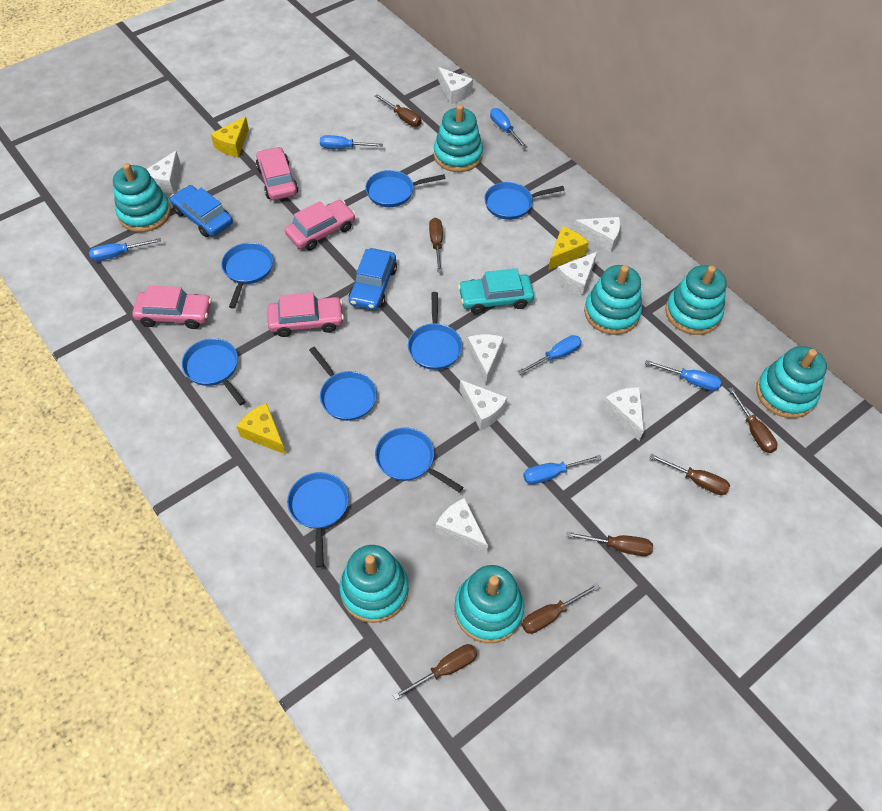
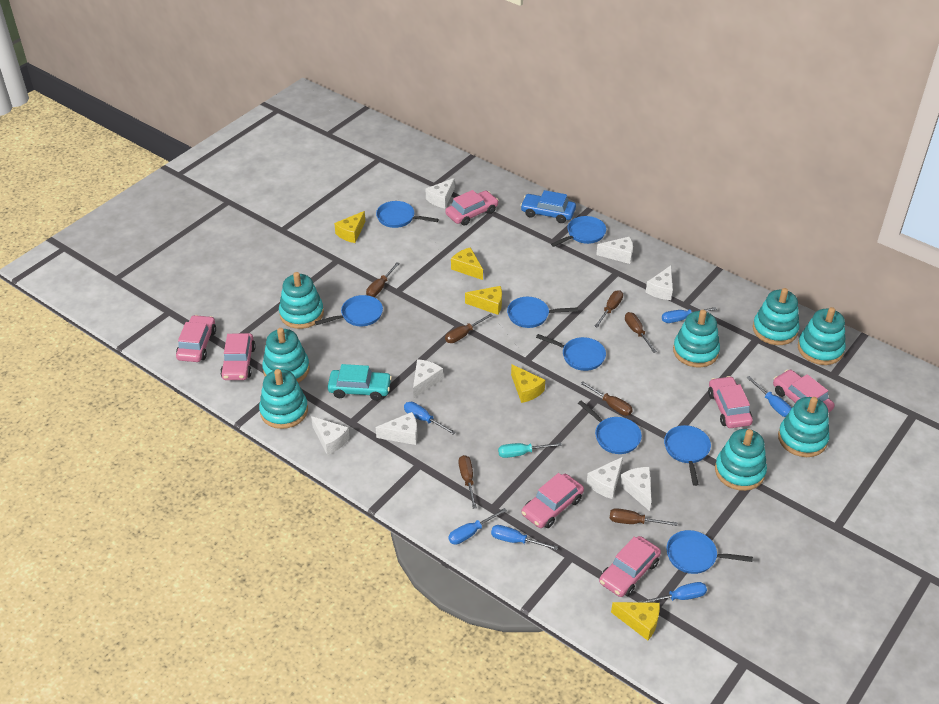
blue car: 2 -> 1
pink car: 4 -> 7
turquoise screwdriver: 0 -> 1
turquoise stacking toy: 7 -> 8
yellow cheese: 3 -> 5

